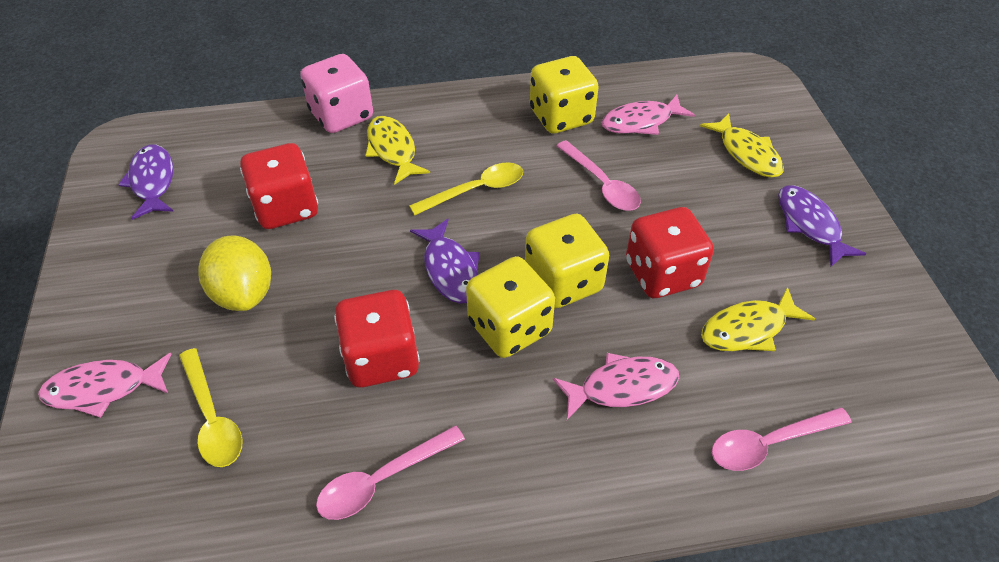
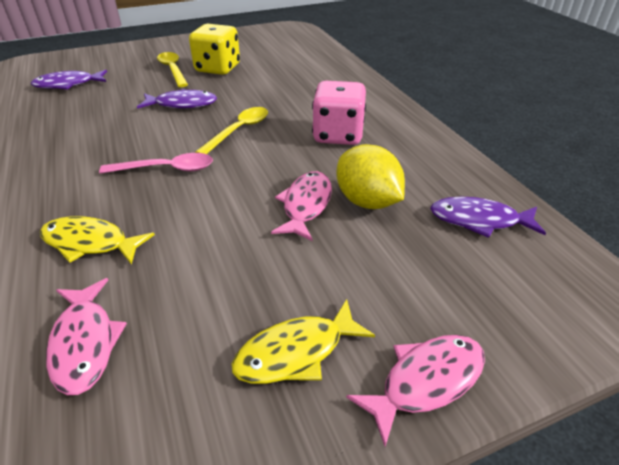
pink spoon: 3 -> 1
red dice: 3 -> 0
yellow dice: 3 -> 1
yellow fish: 3 -> 2

